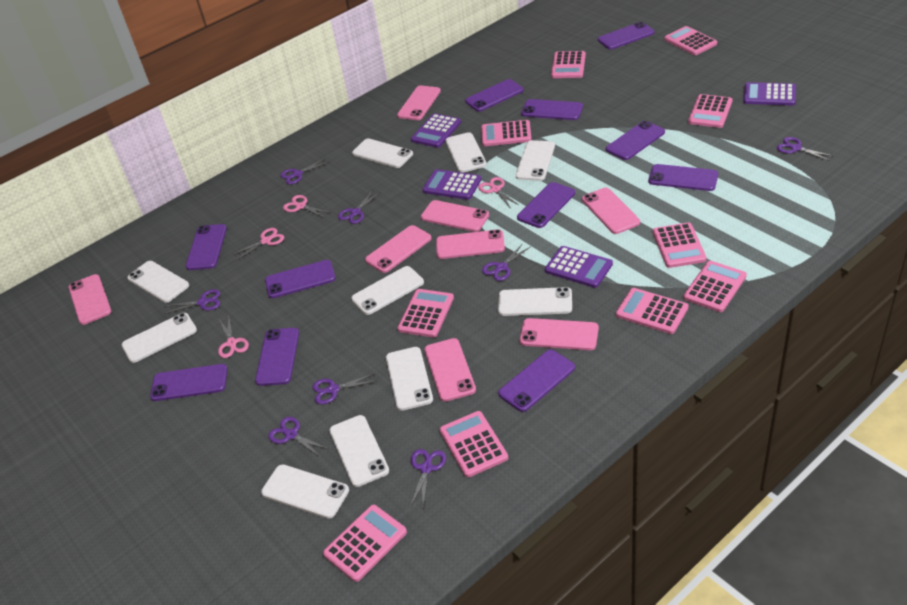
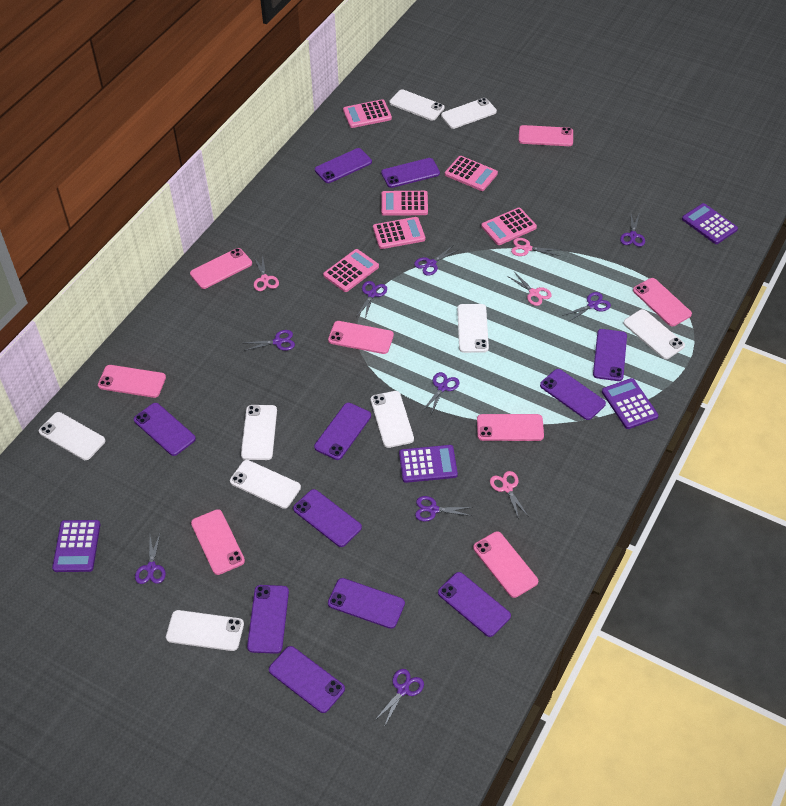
pink calculator: 10 -> 6
purple scissors: 8 -> 9
white phone: 10 -> 9

